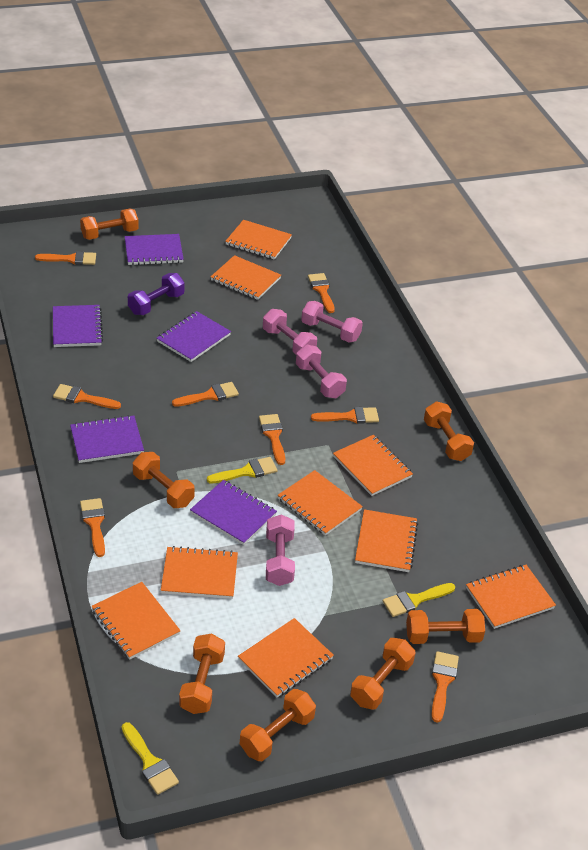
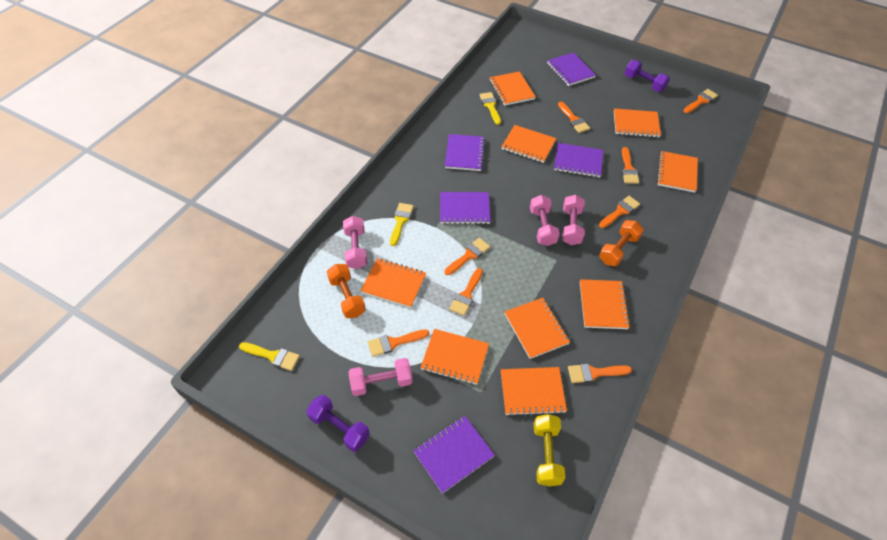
orange dumbbell: 7 -> 2
purple dumbbell: 1 -> 2
yellow dumbbell: 0 -> 1

